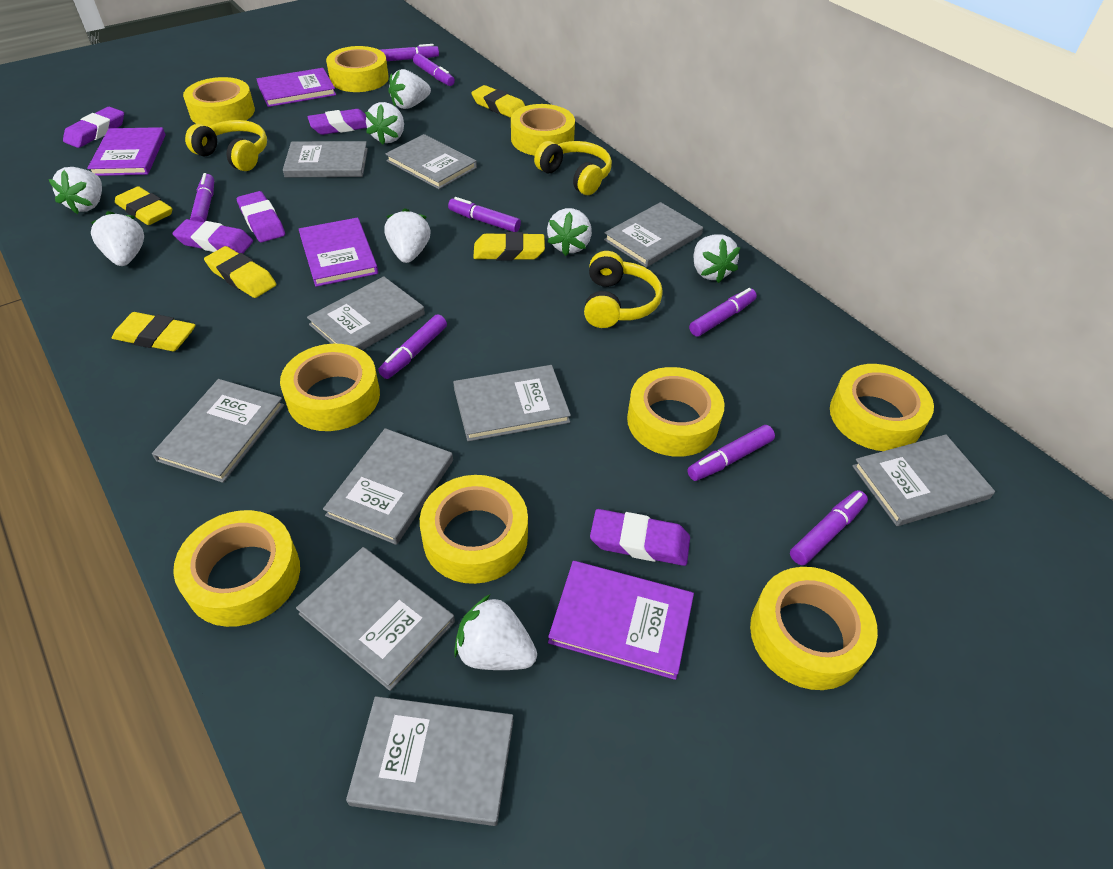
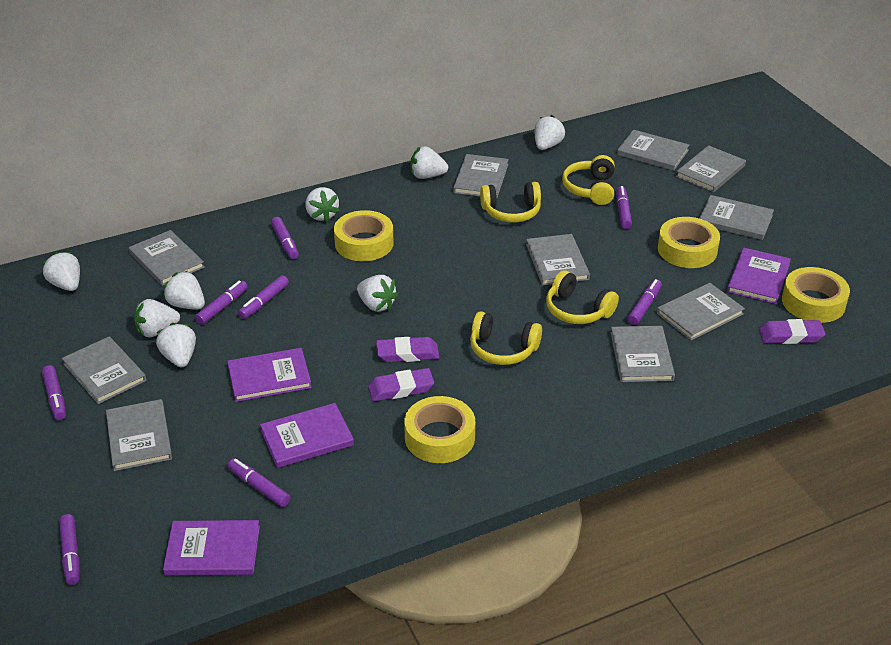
purple eraser: 5 -> 3
yellow eraser: 5 -> 0
yellow headphones: 3 -> 4
yellow tape: 9 -> 4

